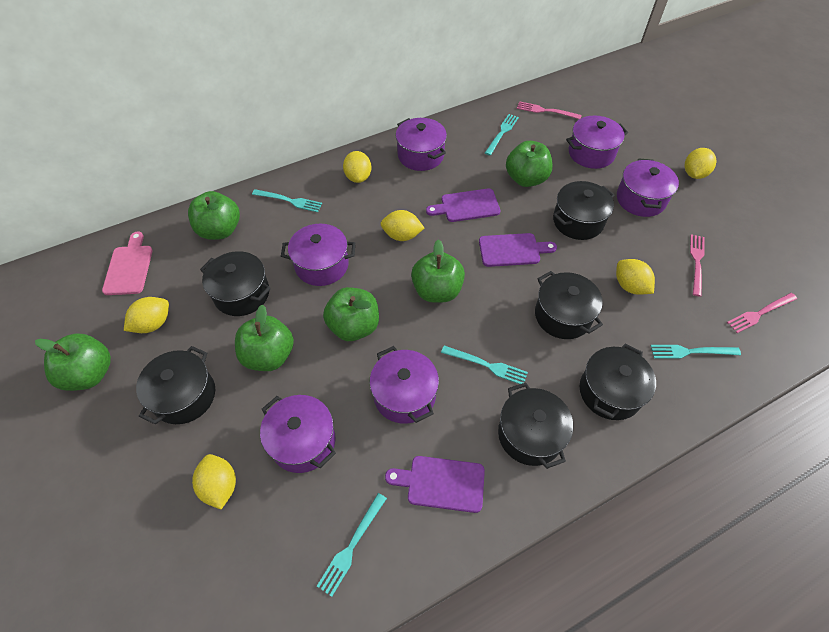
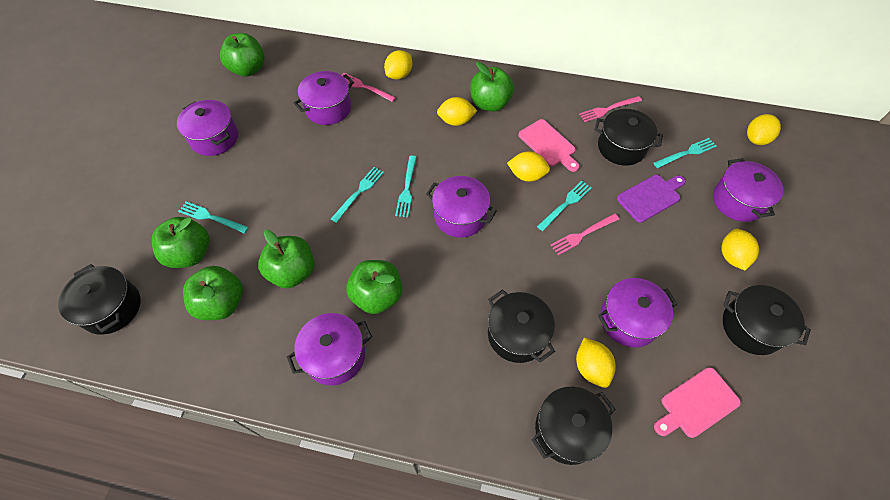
black pot: 6 -> 5
pink cutting board: 1 -> 2
purple cutting board: 3 -> 1

